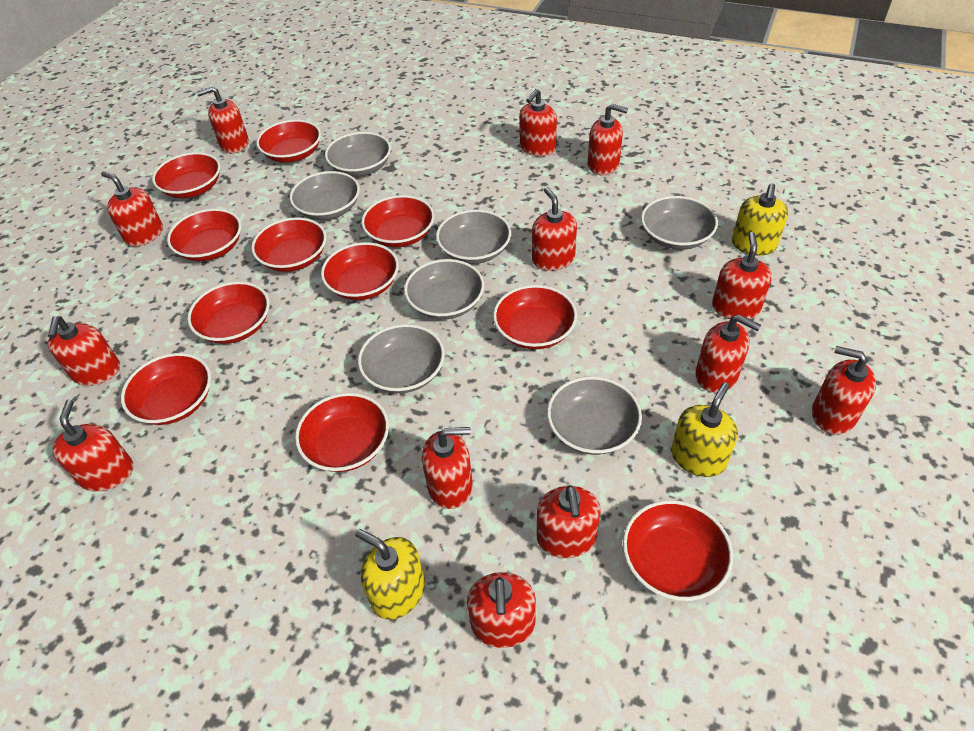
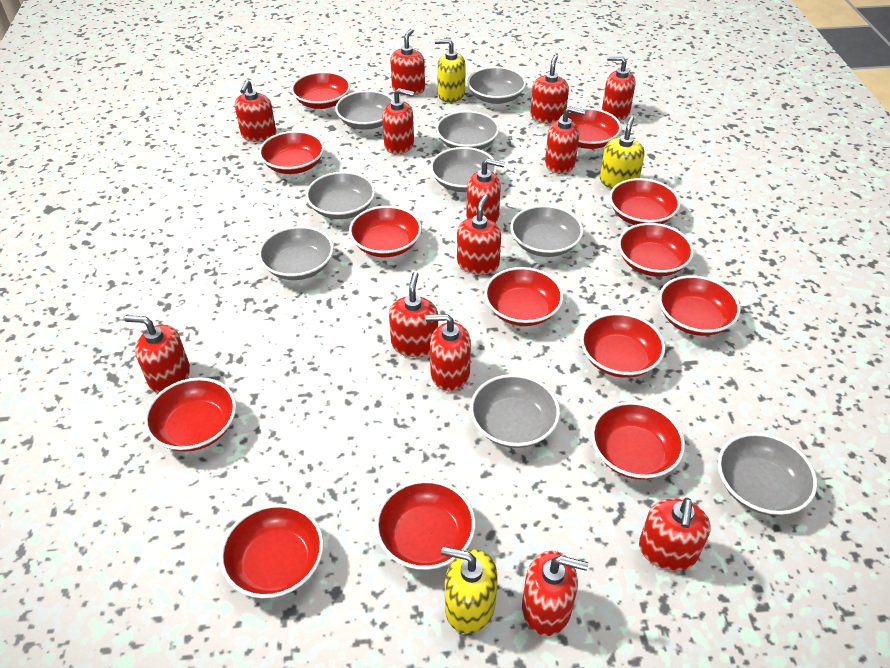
grey bowl: 7 -> 9
red bowl: 11 -> 13

